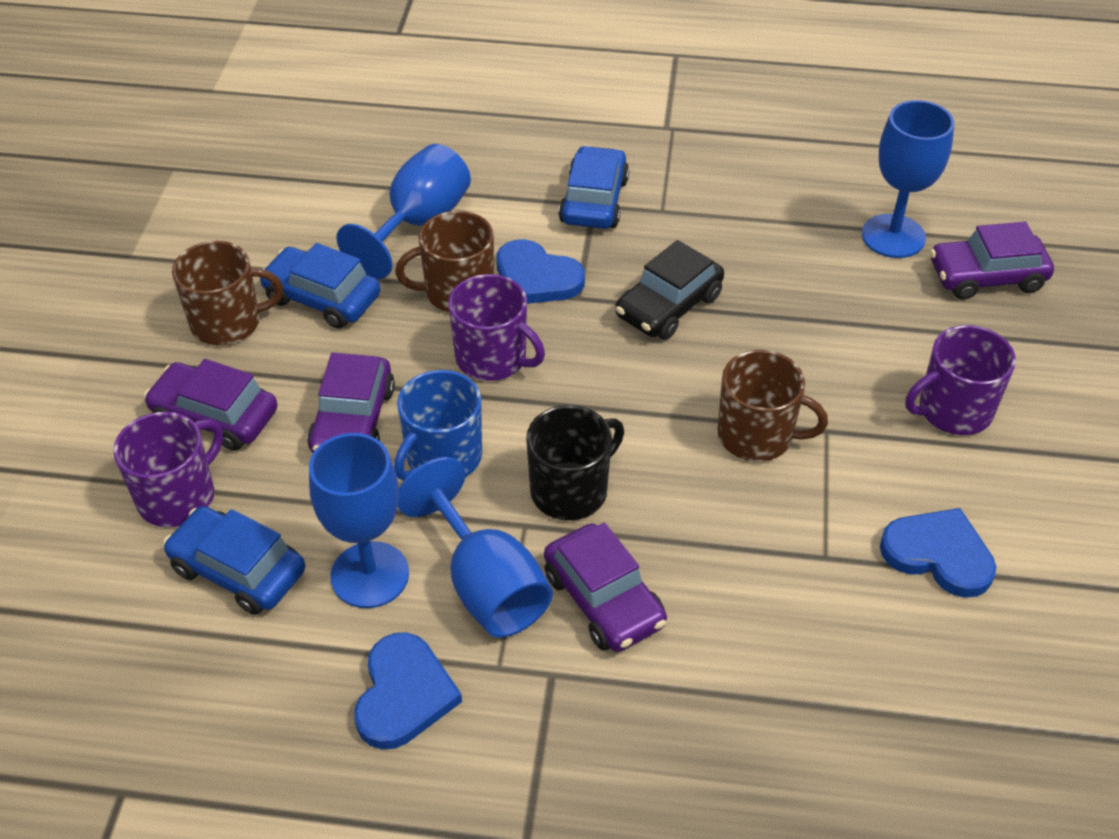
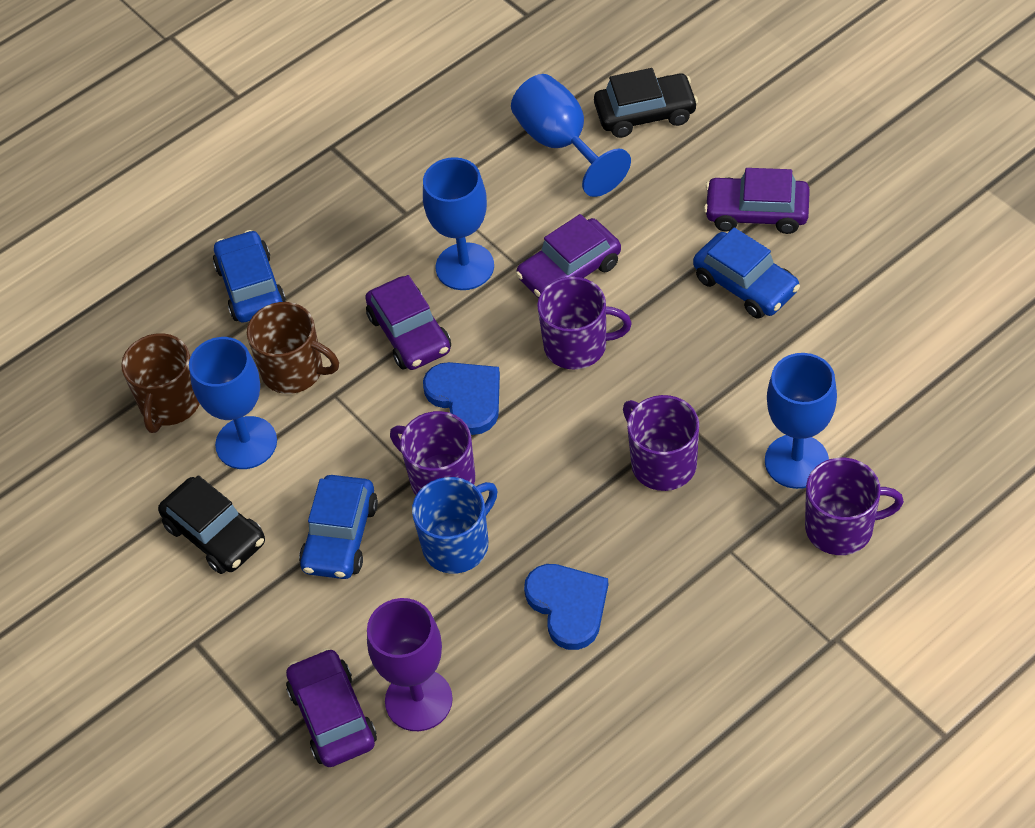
black car: 1 -> 2
black mug: 1 -> 0
blue heart: 3 -> 2
brown mug: 3 -> 2
purple goblet: 0 -> 1
purple mug: 3 -> 4

